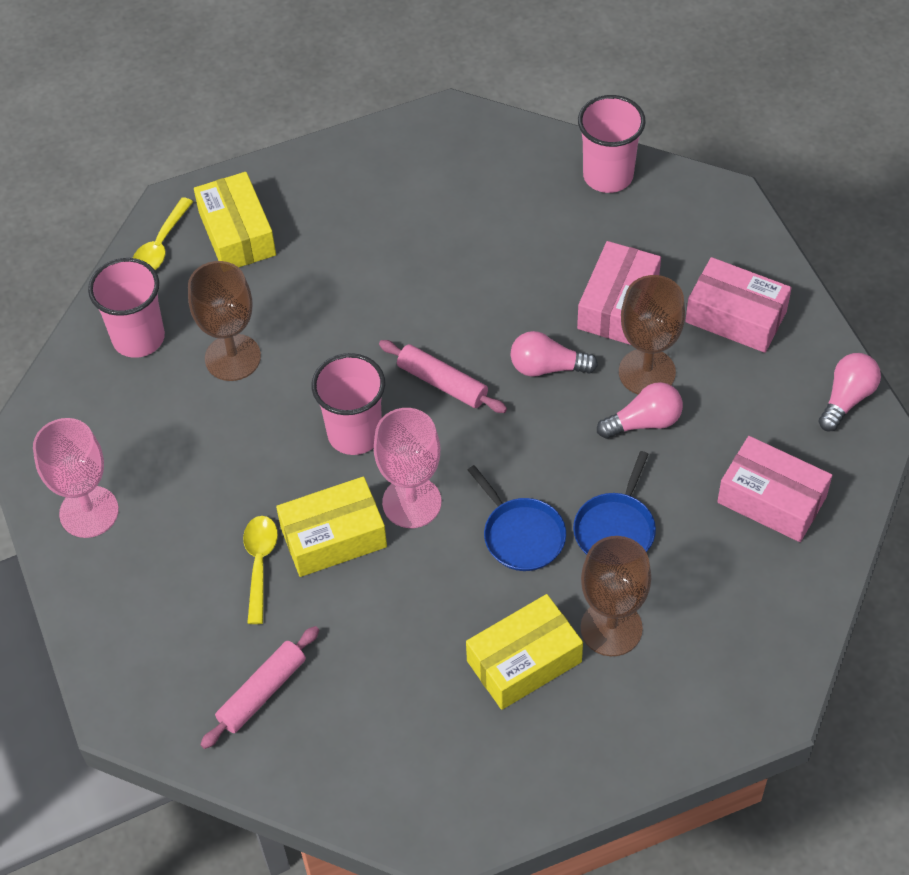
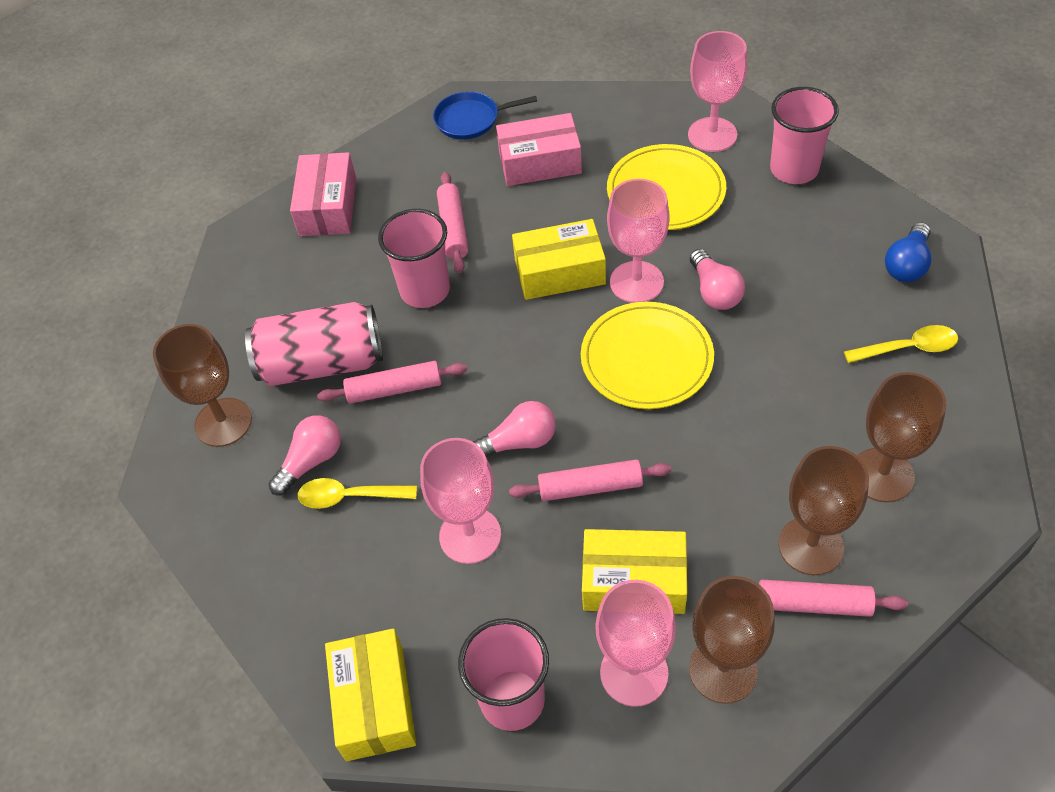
blue light bulb: 0 -> 1
blue pan: 2 -> 1
brown goblet: 3 -> 4
pink box: 3 -> 2
pink can: 0 -> 1
pink goblet: 2 -> 4
pink rolling pin: 2 -> 4
yellow plate: 0 -> 2

